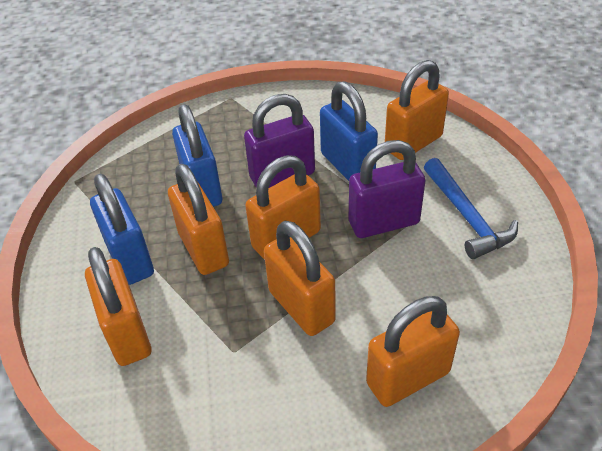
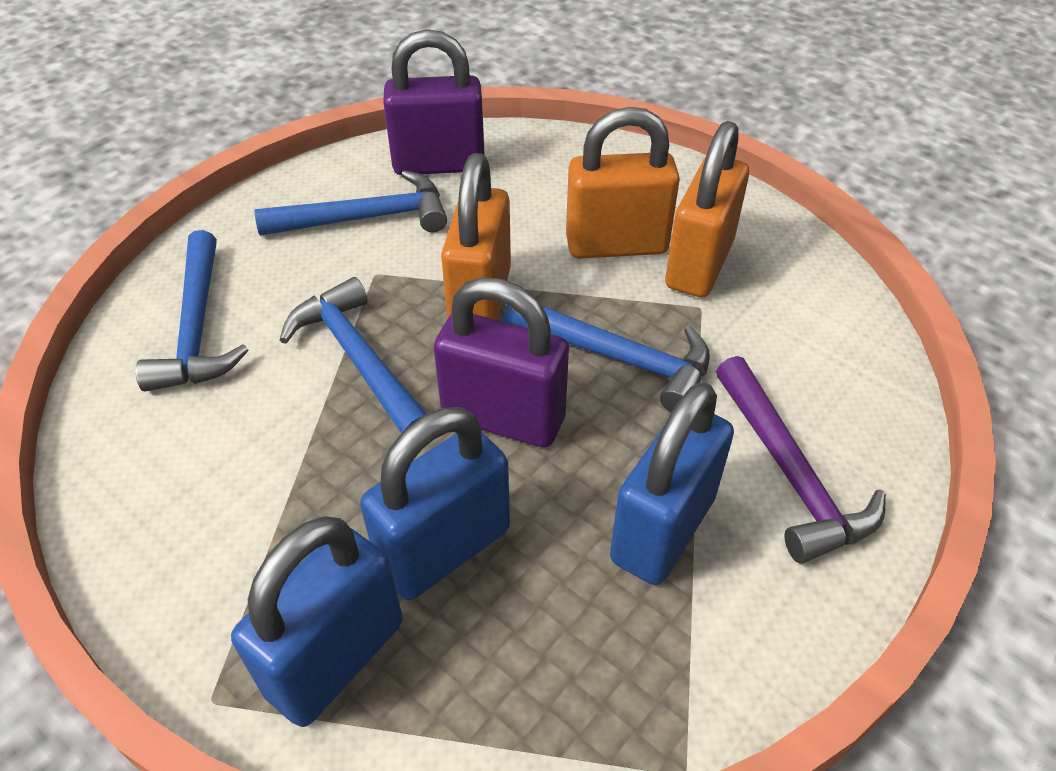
blue hammer: 1 -> 4
orange padlock: 6 -> 3
purple hammer: 0 -> 1

